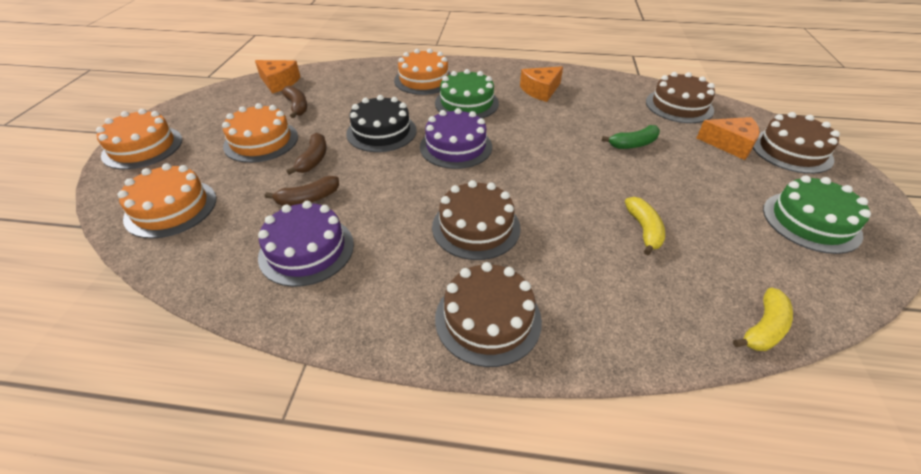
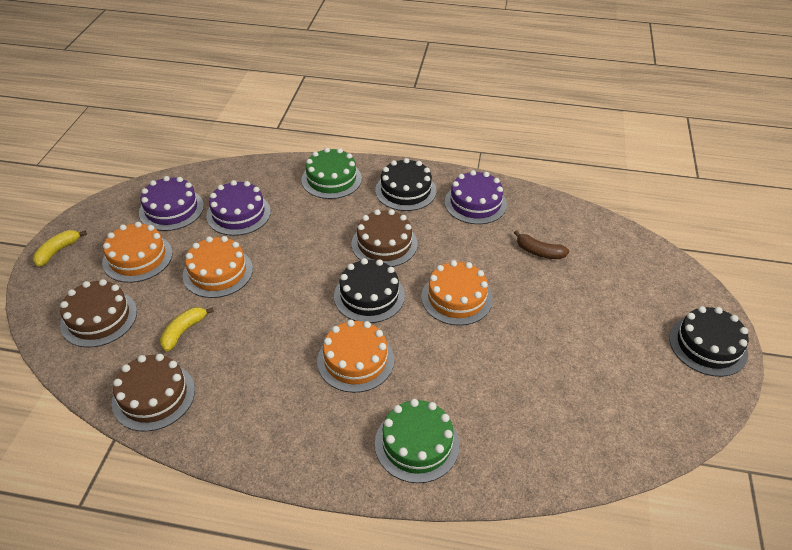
black cake: 1 -> 3
brown banana: 3 -> 1
brown cake: 4 -> 3
green banana: 1 -> 0
orange cheese: 3 -> 0
purple cake: 2 -> 3

